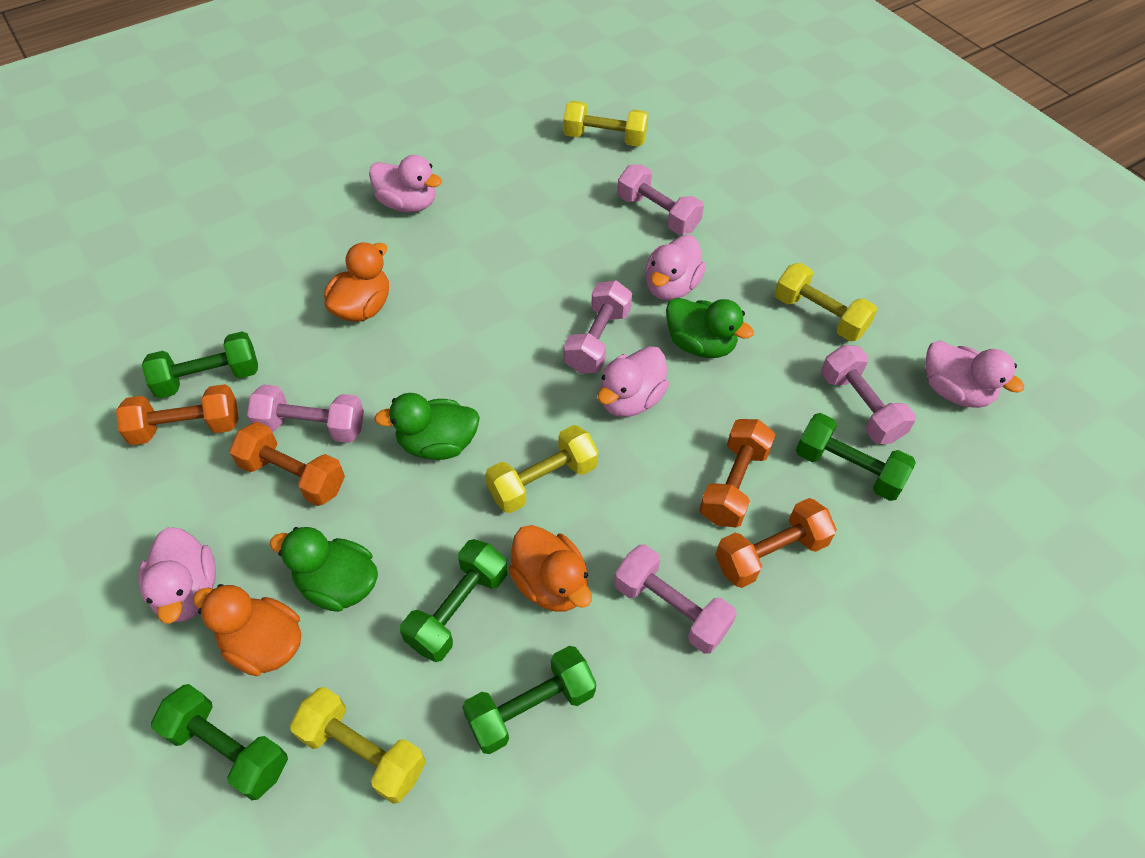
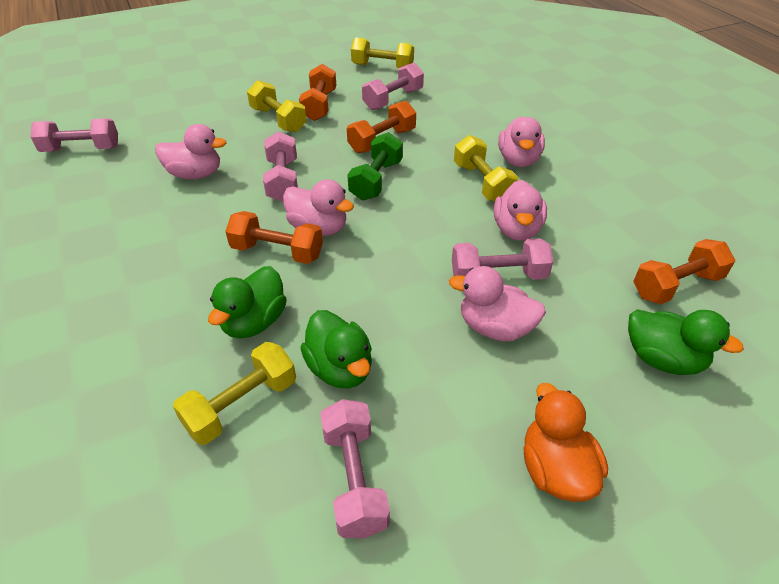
green dumbbell: 5 -> 1
orange duck: 3 -> 1

